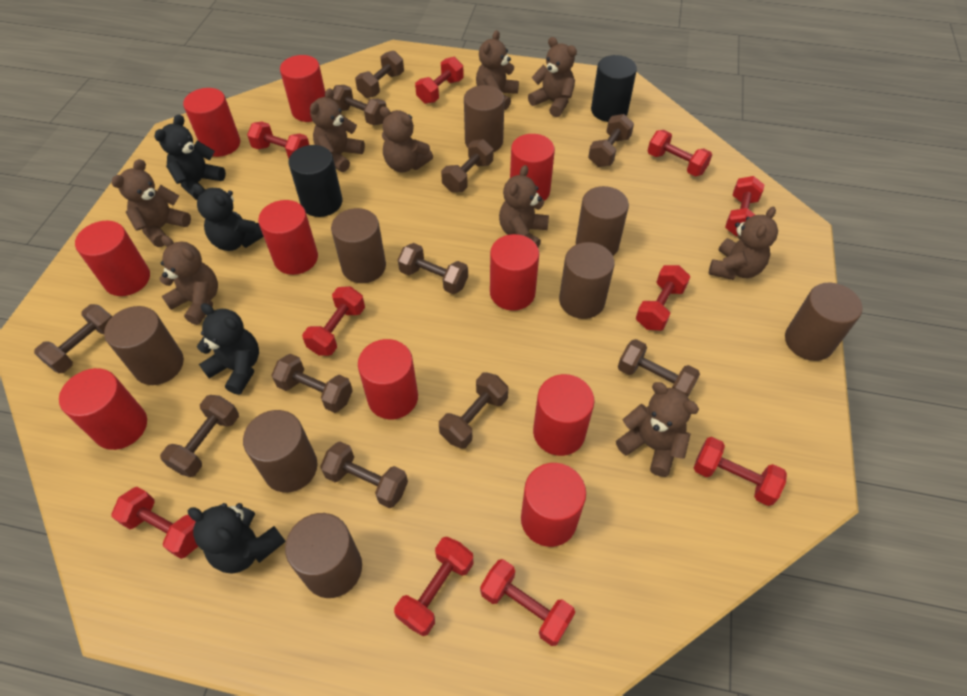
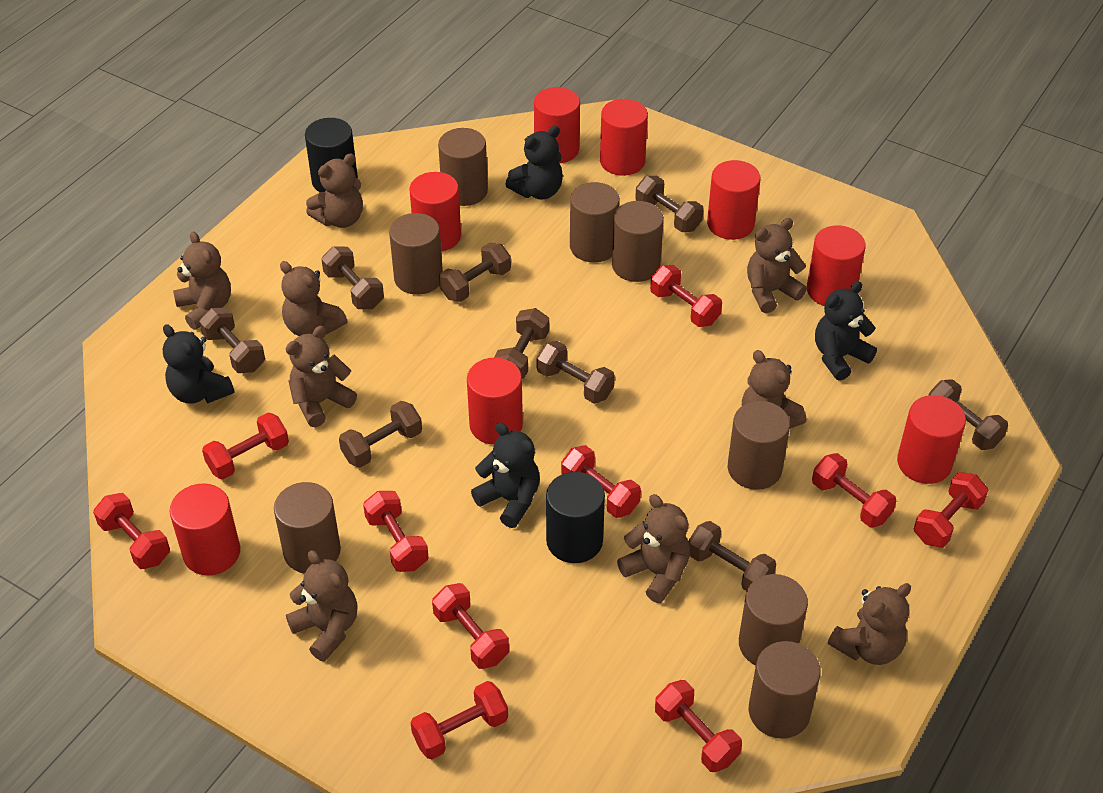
brown dumbbell: 11 -> 9
red cylinder: 10 -> 8

